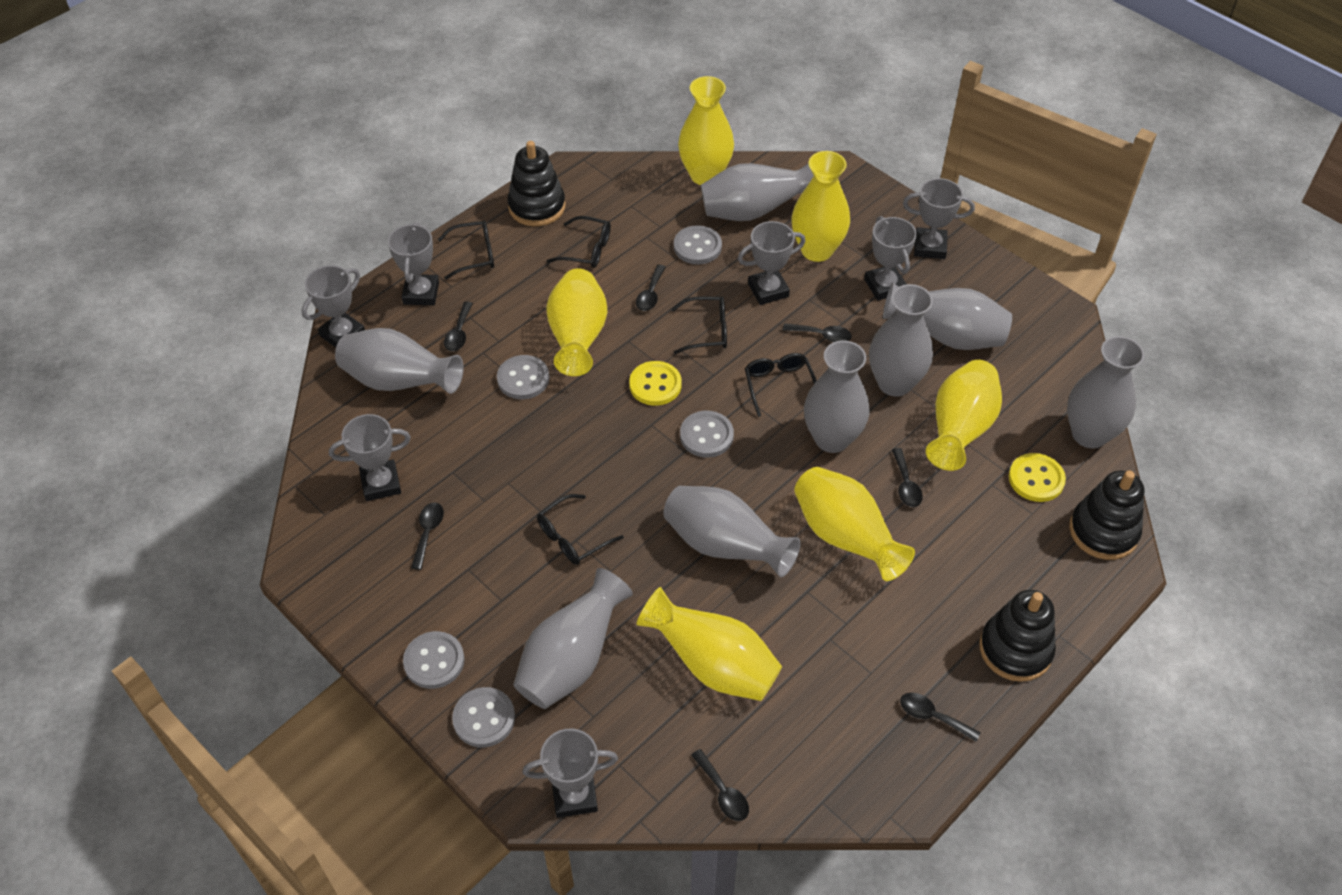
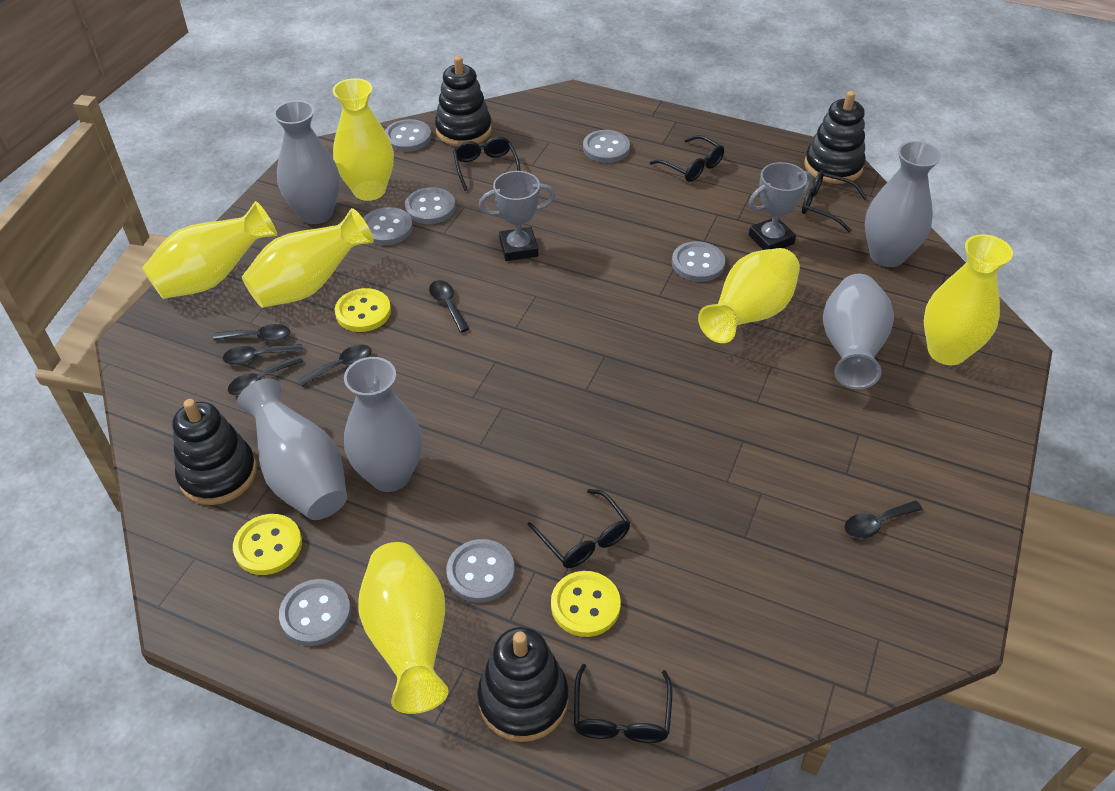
black spoon: 7 -> 6
black stacking toy: 3 -> 4
grey button: 5 -> 7
grey trophy: 7 -> 2
grey vase: 8 -> 5
yellow button: 2 -> 3

